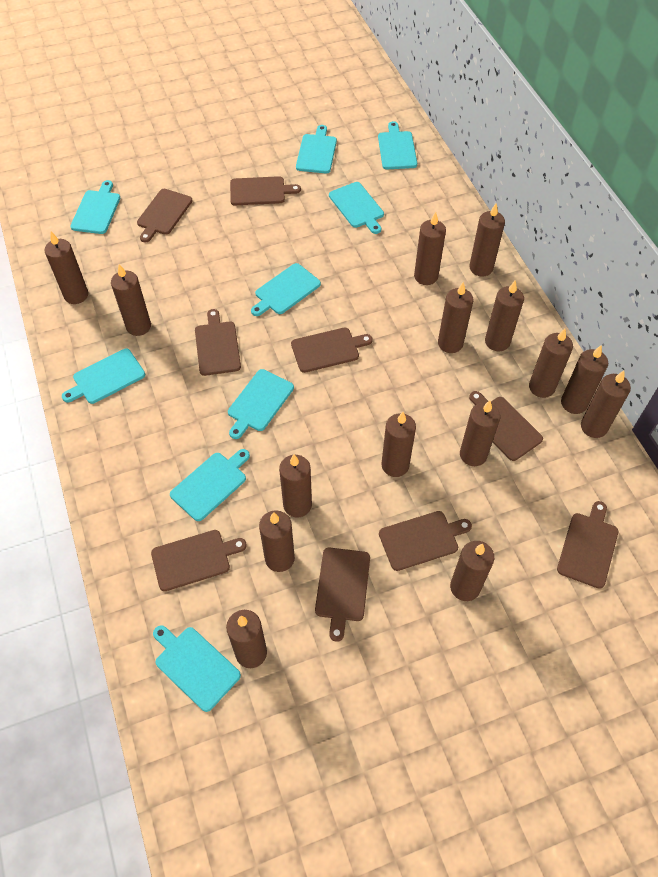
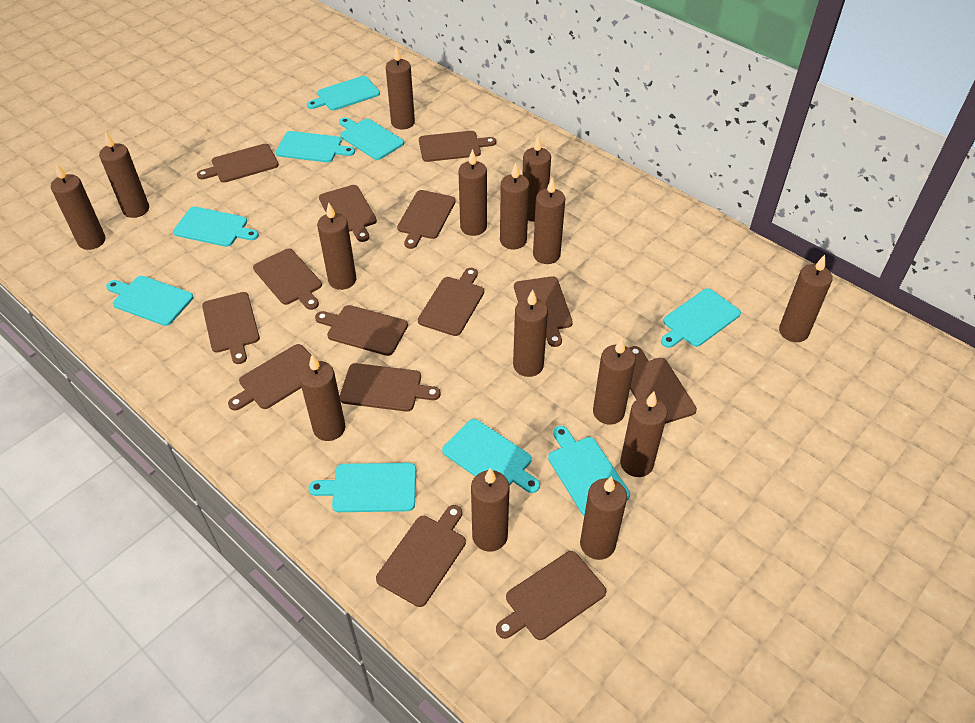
brown cutting board: 9 -> 14

